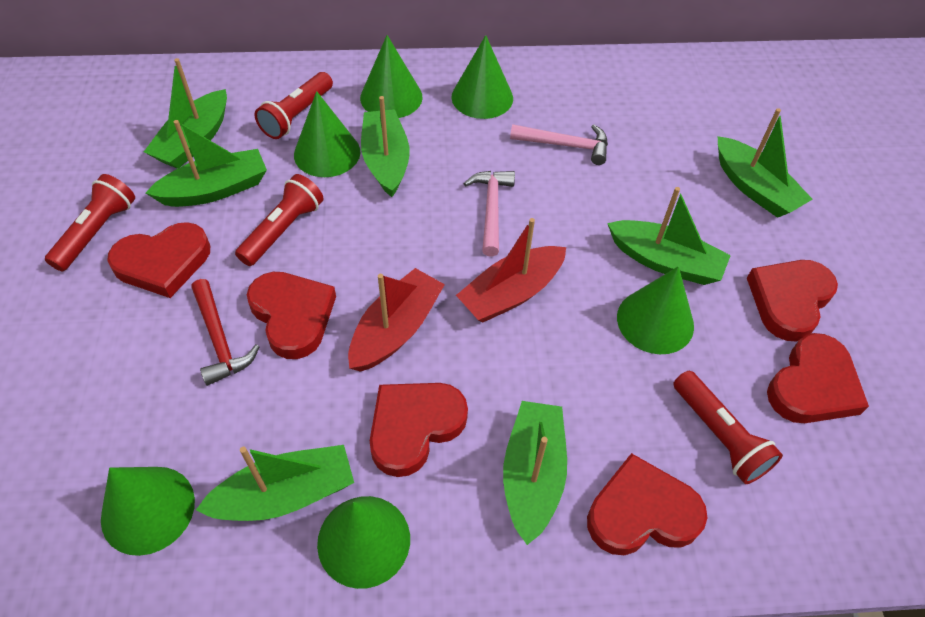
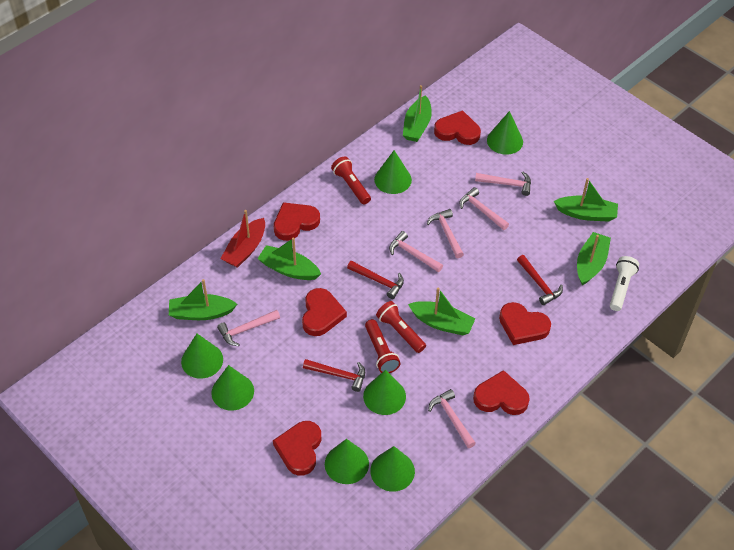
green boat: 7 -> 6
green cone: 6 -> 7
pink hammer: 2 -> 6
red boat: 2 -> 1
red flashlight: 4 -> 3
red hammer: 1 -> 3
white flashlight: 0 -> 1

